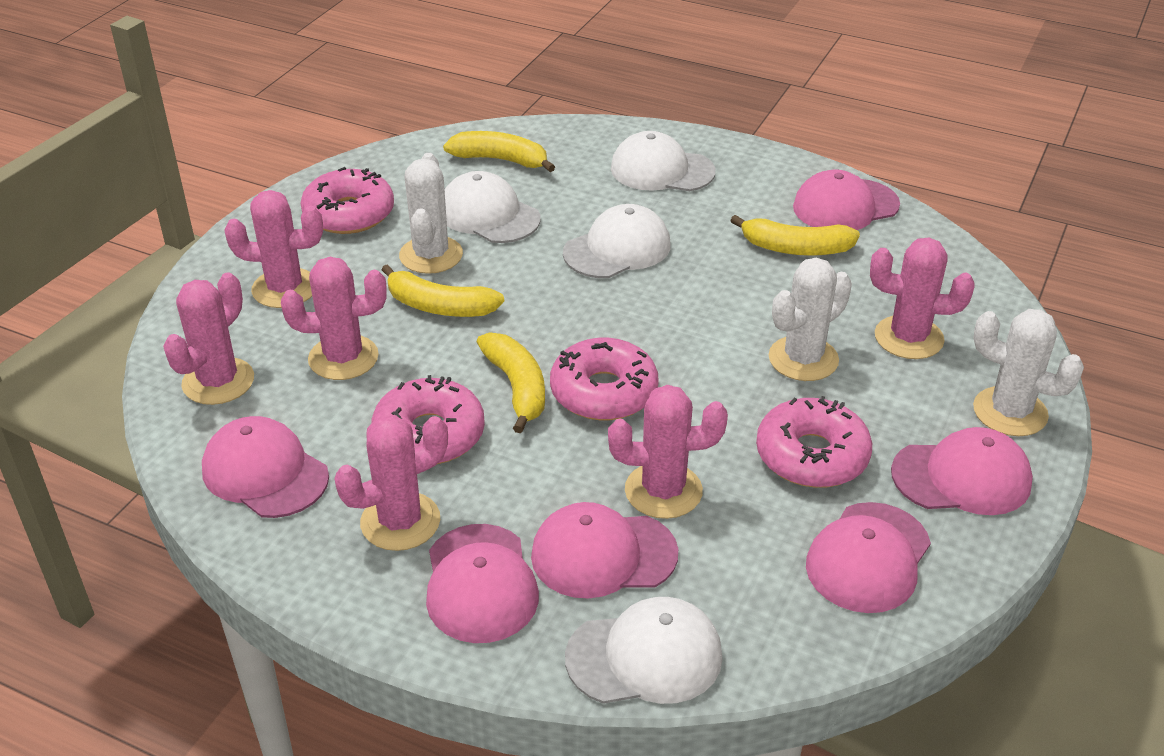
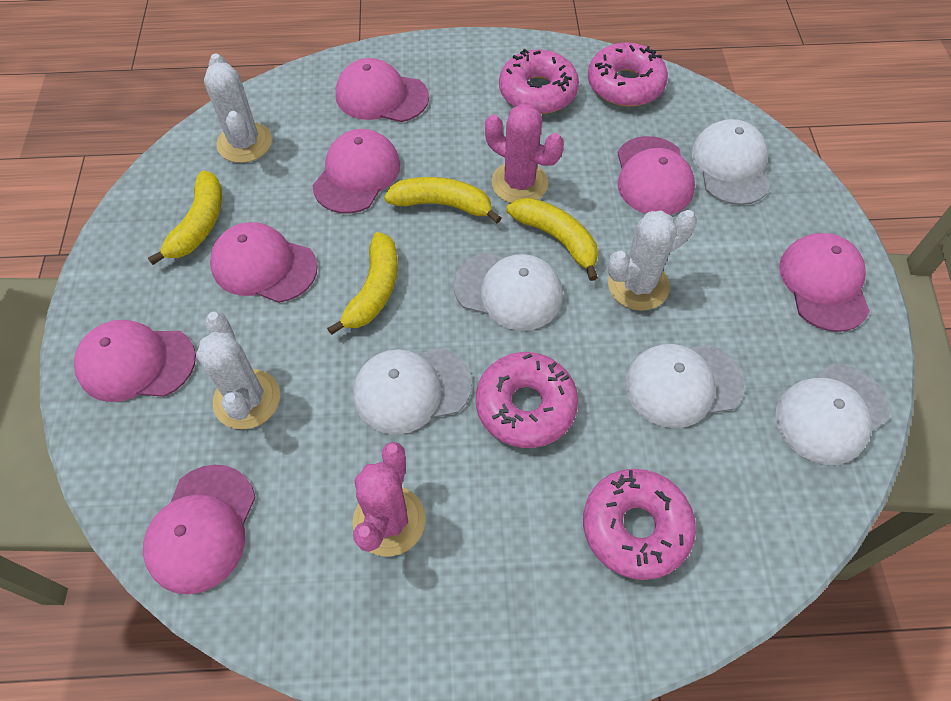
pink cactus: 6 -> 2
pink cap: 6 -> 7
white cap: 4 -> 5

